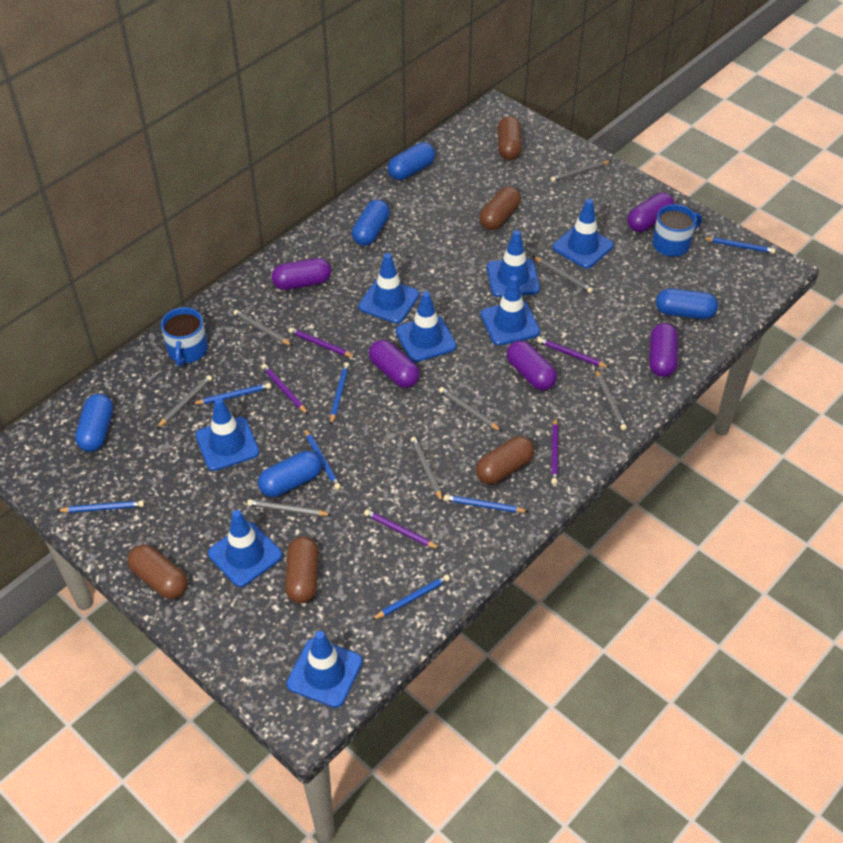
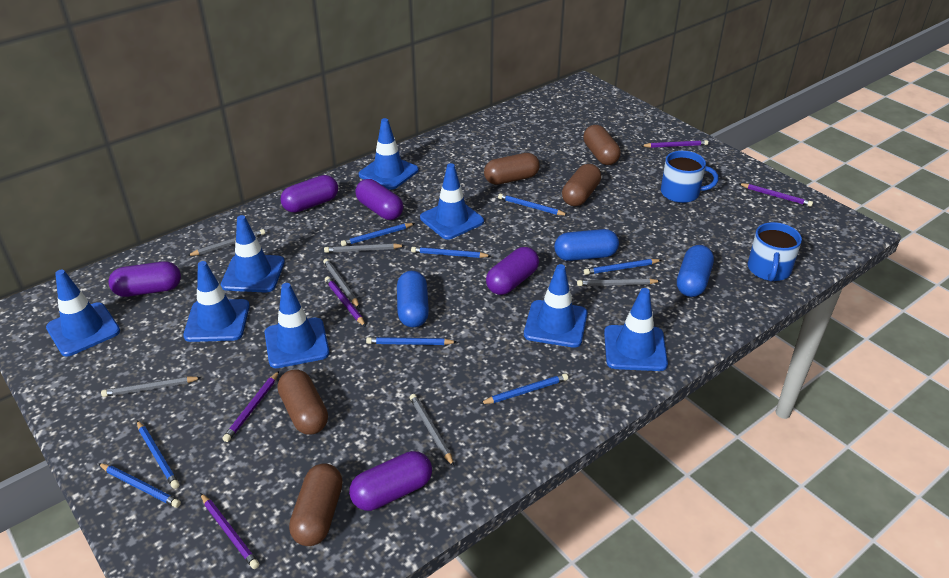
blue capsule: 5 -> 3
blue pencil: 7 -> 8
grey pencil: 8 -> 6

